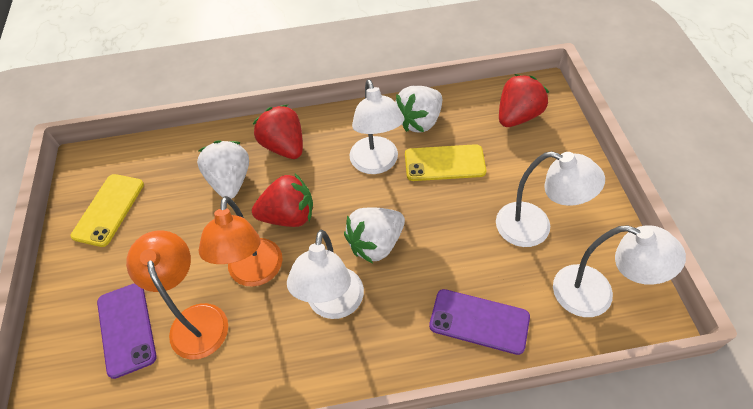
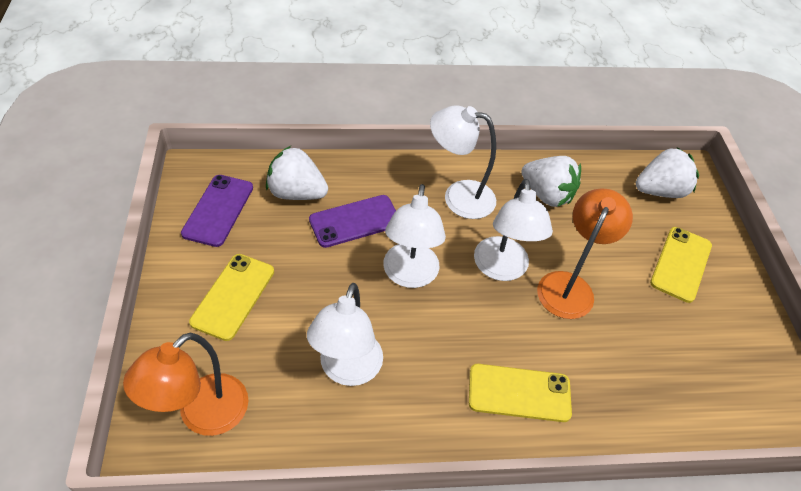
red strawberry: 3 -> 0
yellow phone: 2 -> 3

